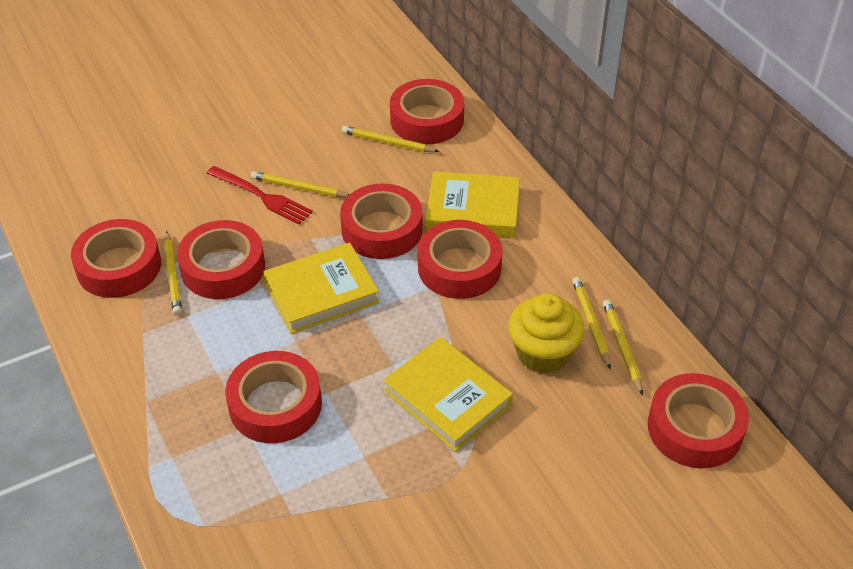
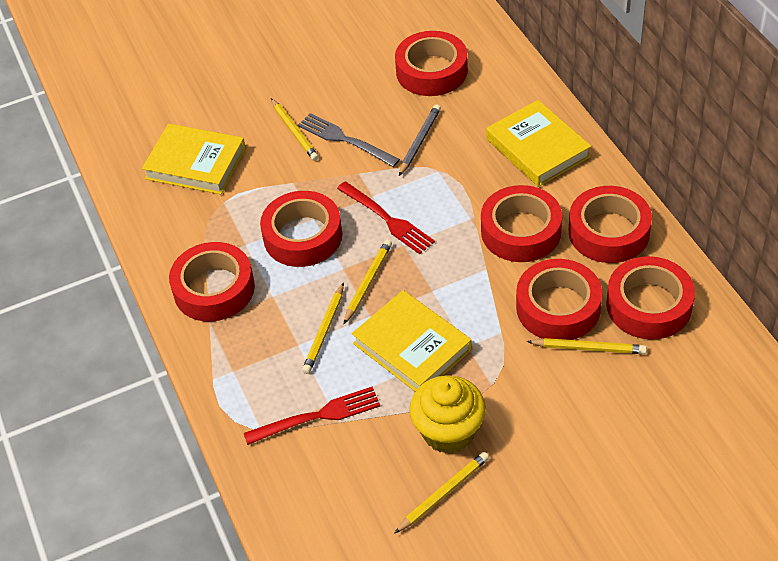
grey fork: 0 -> 1
grey pencil: 0 -> 1
red fork: 1 -> 2

